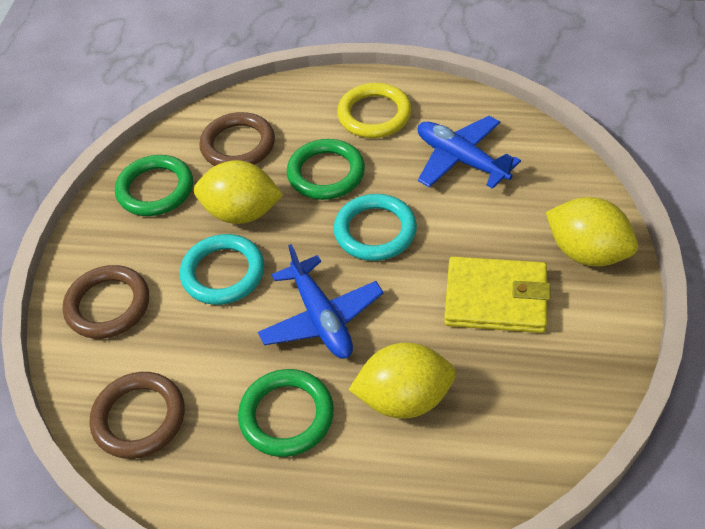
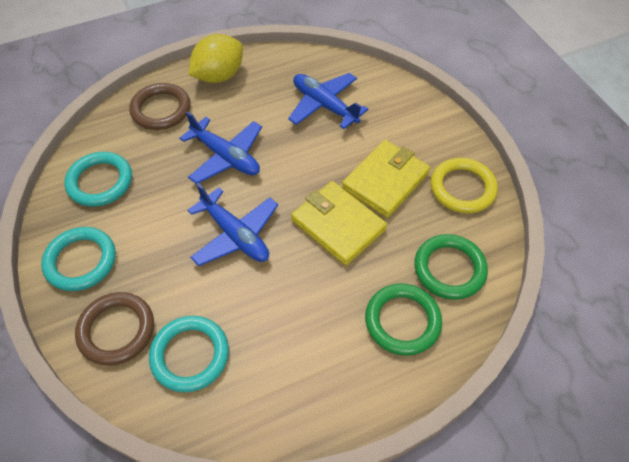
blue plane: 2 -> 3
brown ring: 3 -> 2
green ring: 3 -> 2
turquoise ring: 2 -> 3
yellow lemon: 3 -> 1
yellow wallet: 1 -> 2

